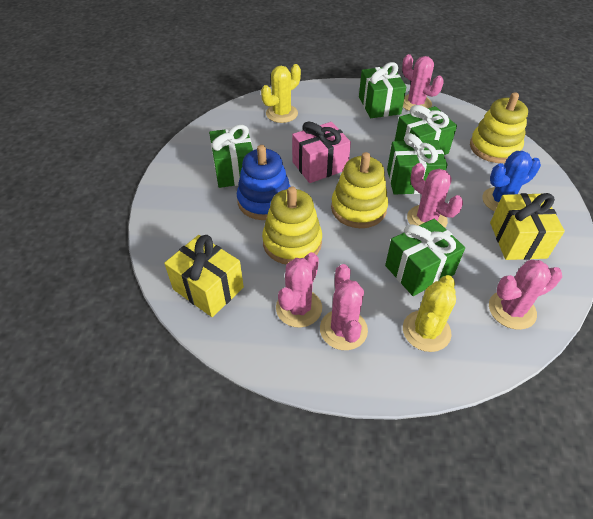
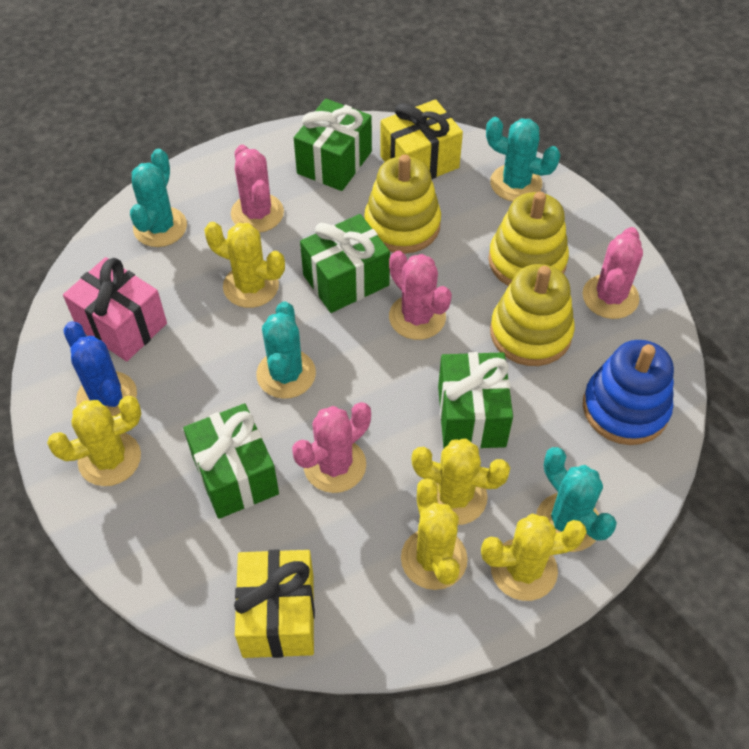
green gift: 5 -> 4
pink cactus: 5 -> 4
turquoise cactus: 0 -> 4
yellow cactus: 2 -> 5

